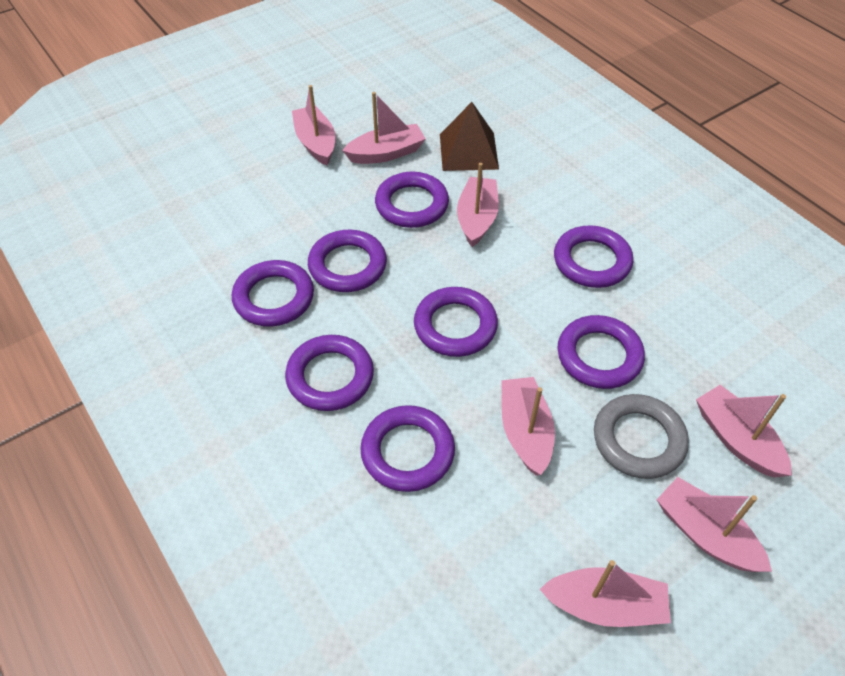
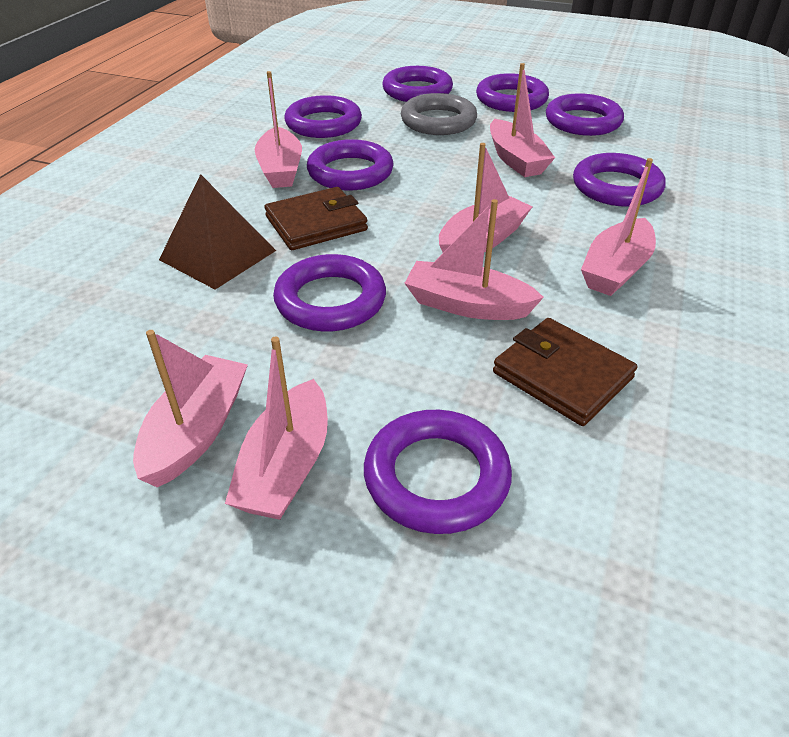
brown wallet: 0 -> 2

